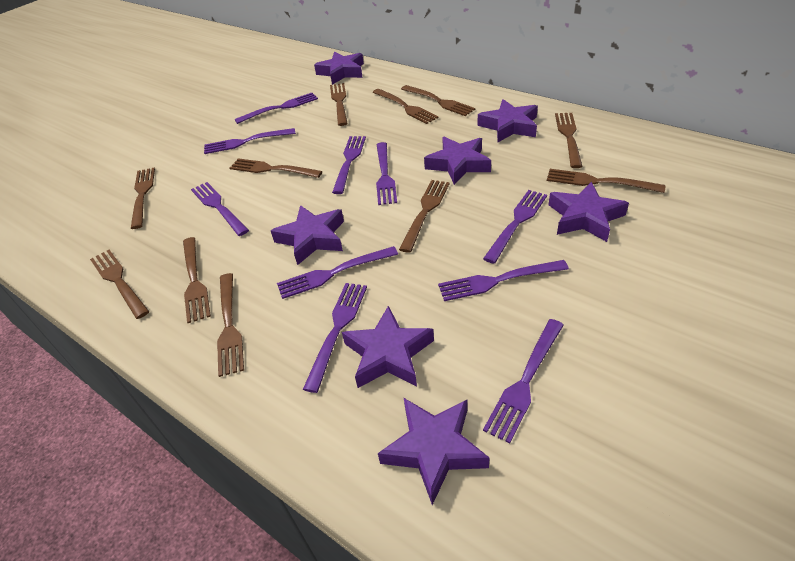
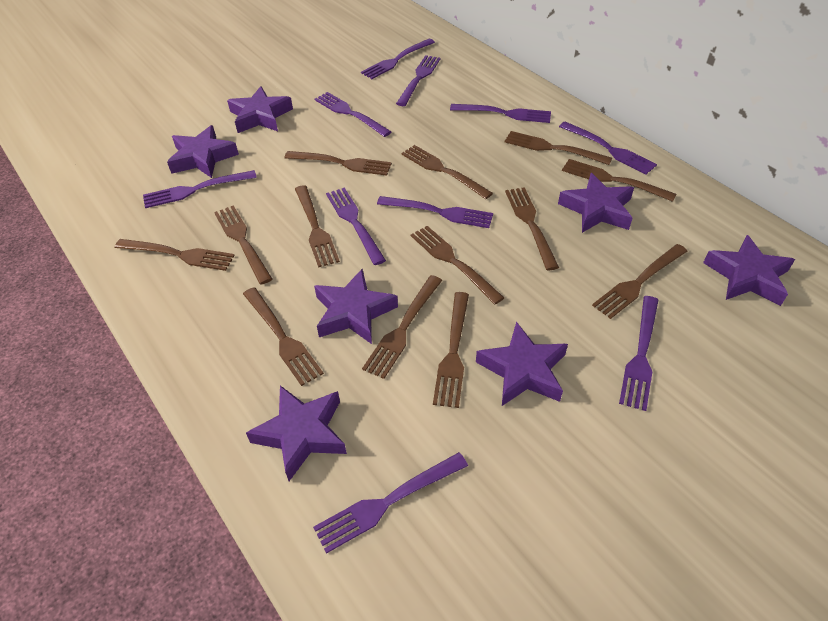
brown fork: 11 -> 13

